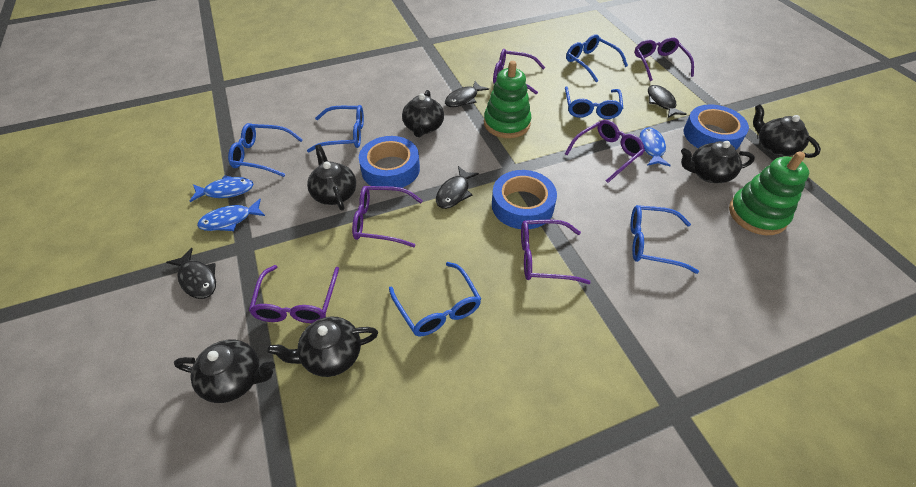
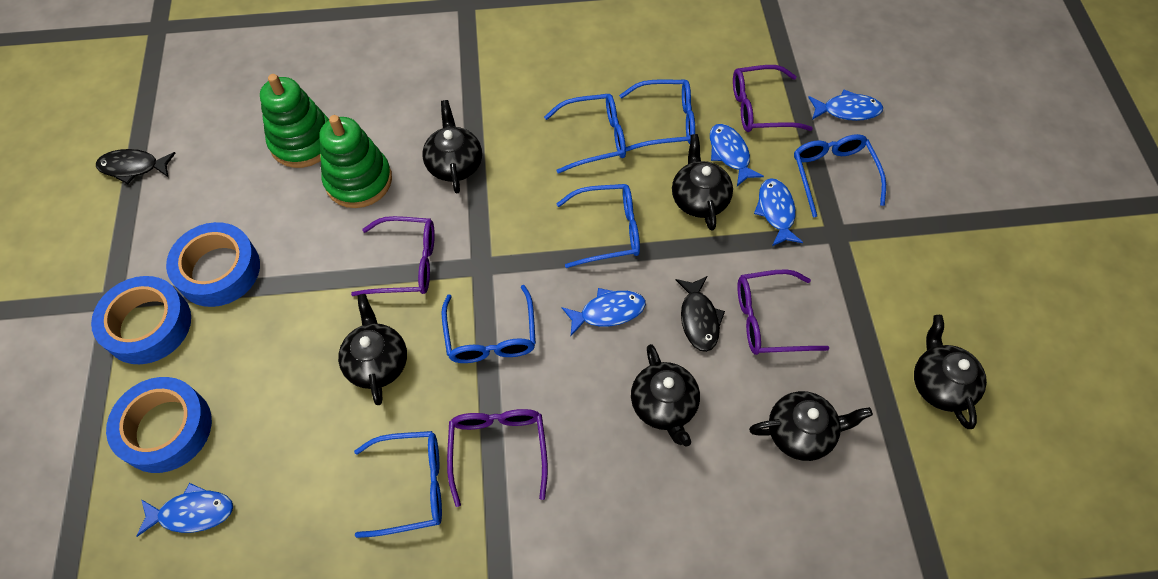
black fish: 4 -> 2
blue fish: 3 -> 5
purple glasses: 6 -> 4

